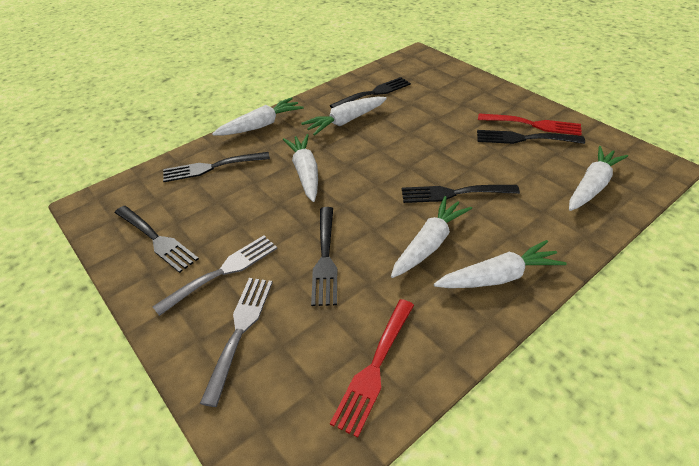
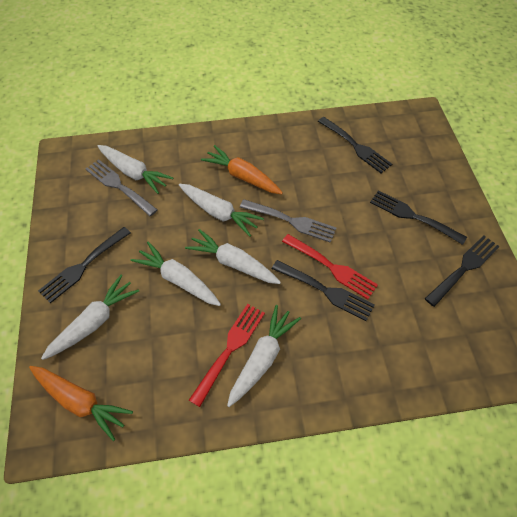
black fork: 6 -> 5
orange carrot: 0 -> 2

